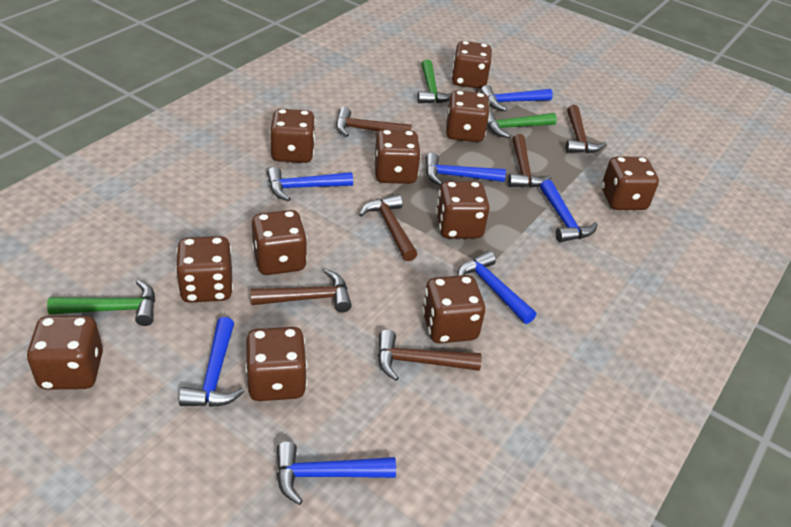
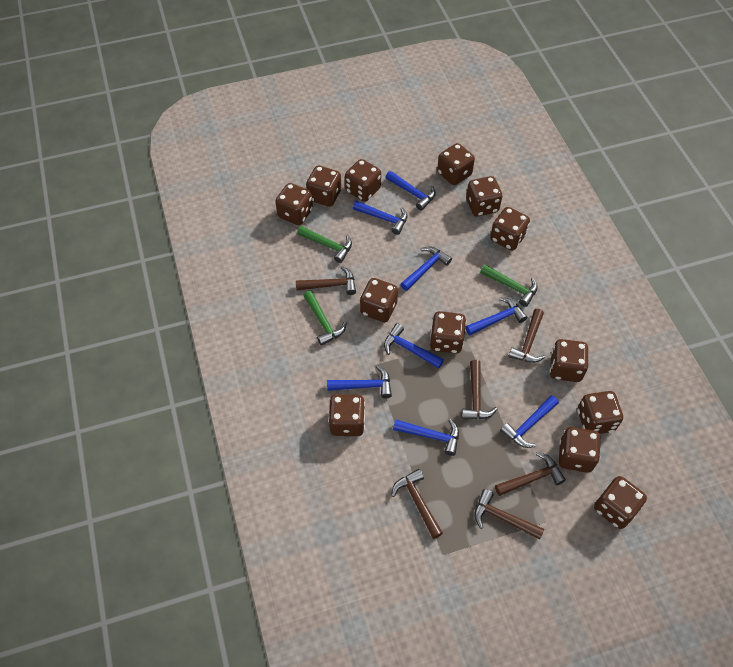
blue hammer: 7 -> 8
brown dice: 11 -> 13

